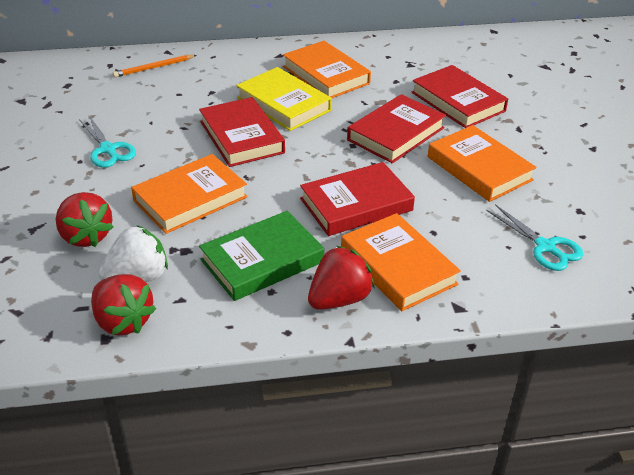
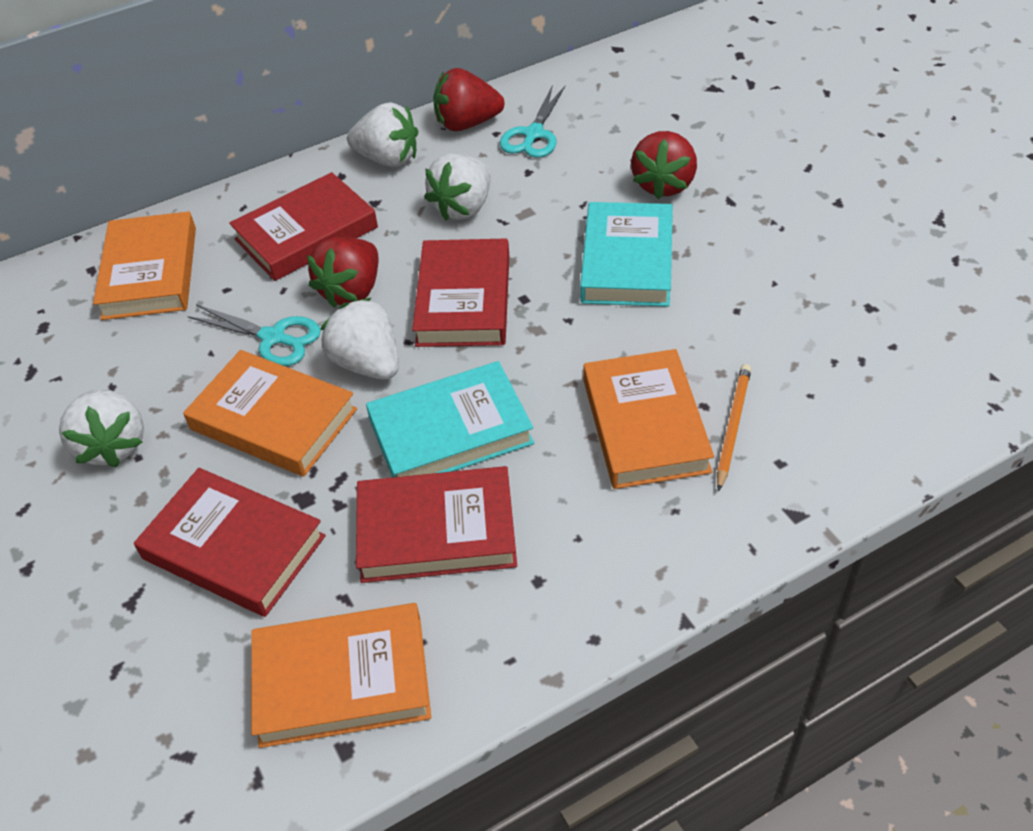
green book: 1 -> 0
turquoise book: 0 -> 2
white strawberry: 1 -> 4
yellow book: 1 -> 0

